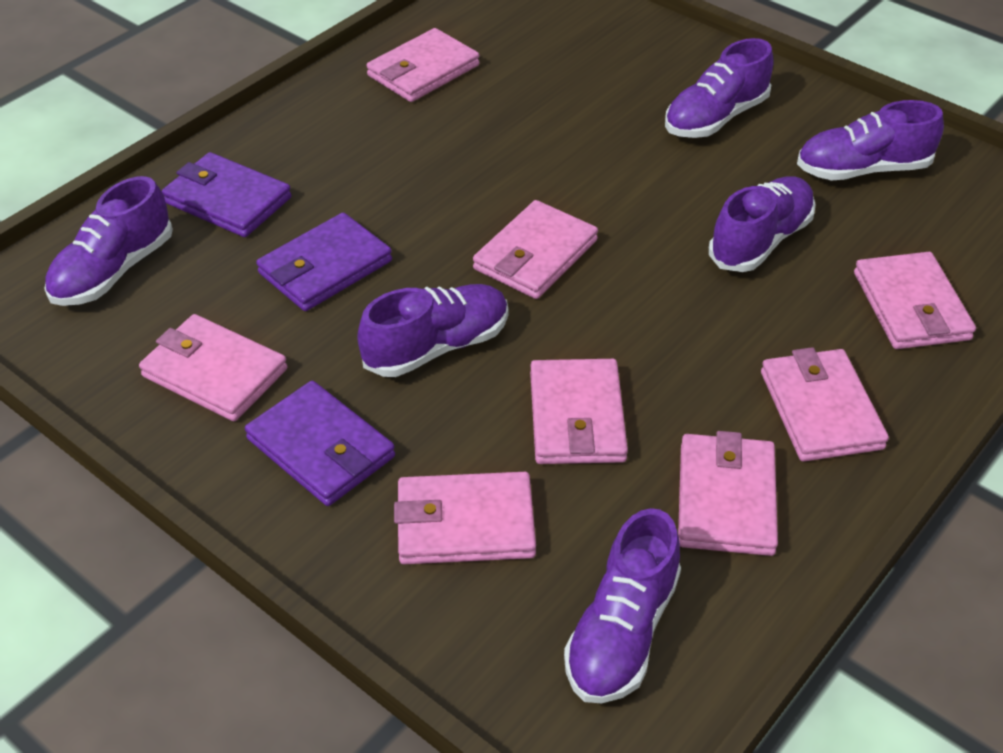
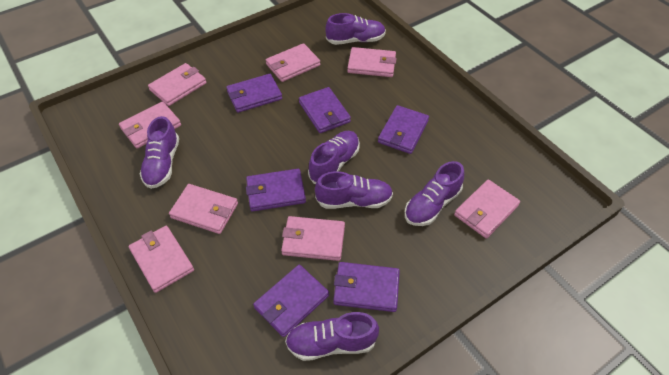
purple wallet: 3 -> 6

